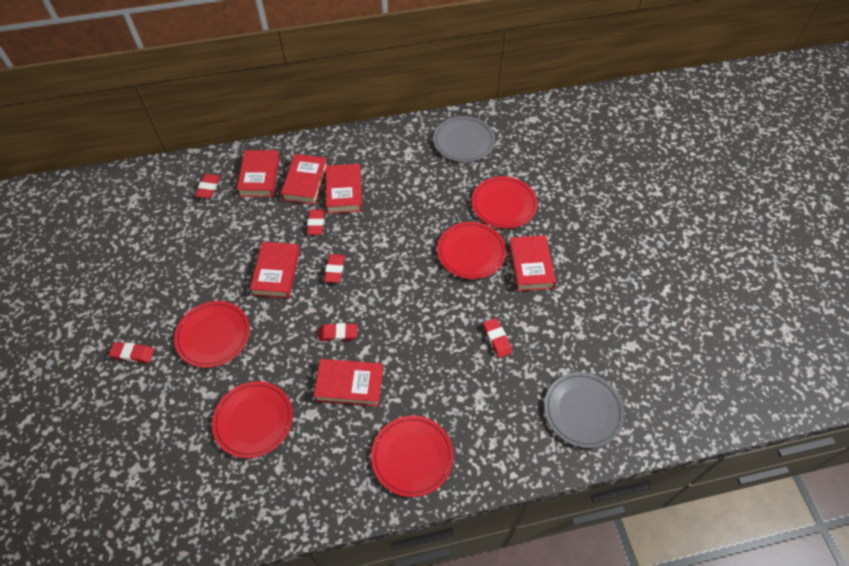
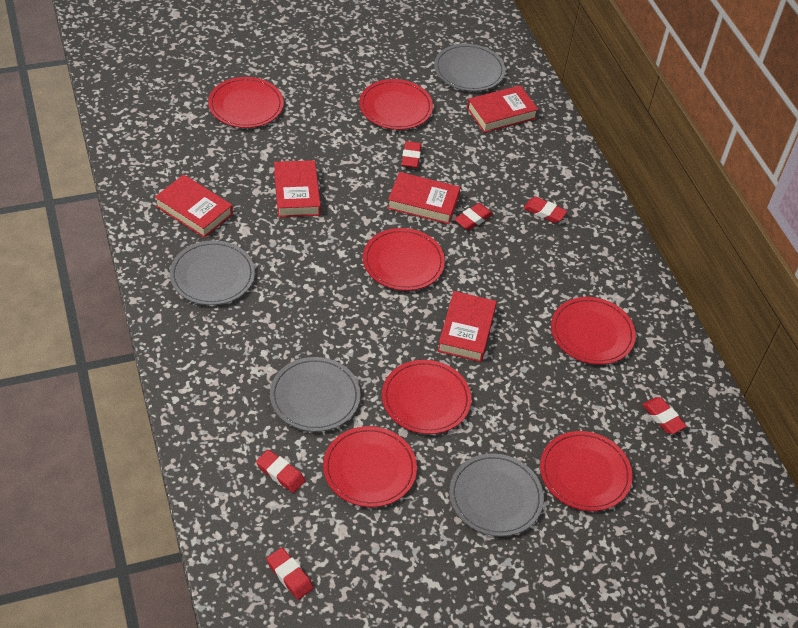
grey plate: 2 -> 4
red book: 6 -> 5
red plate: 5 -> 7

